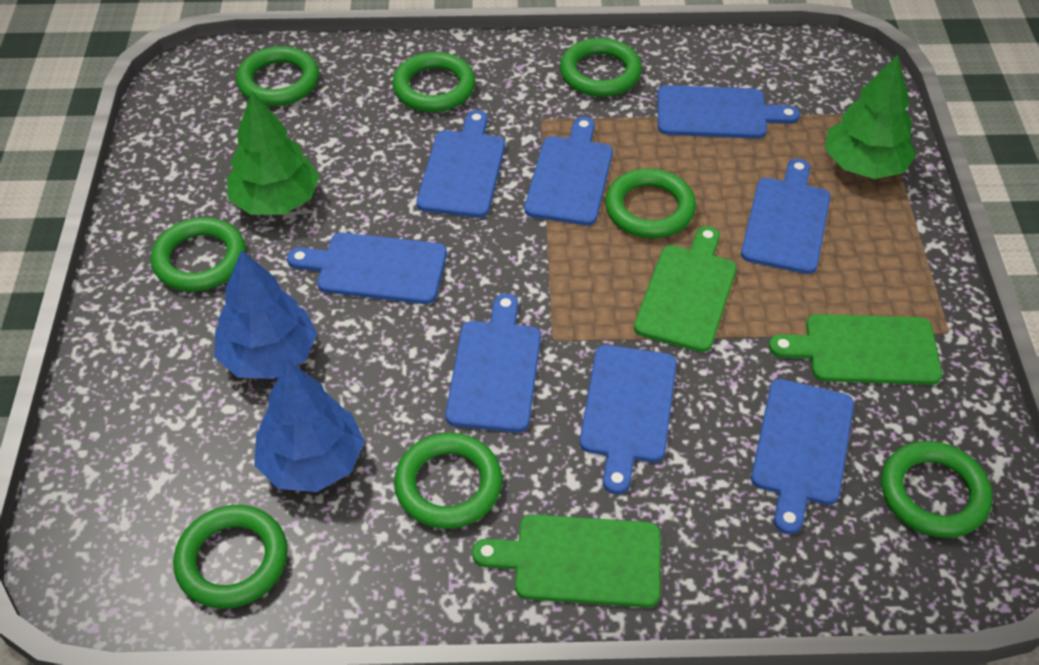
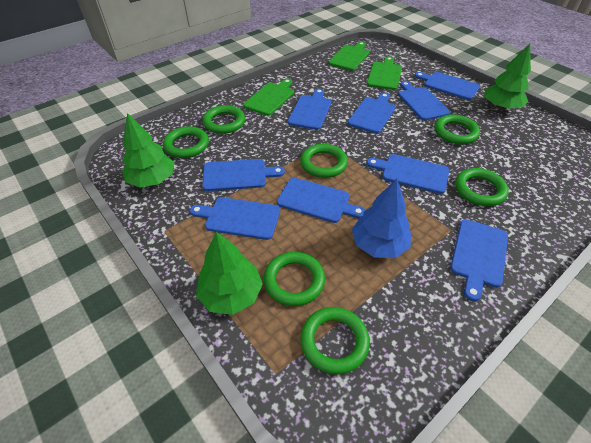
blue cutting board: 8 -> 9
blue tree: 2 -> 1
green ring: 8 -> 7
green tree: 2 -> 3

